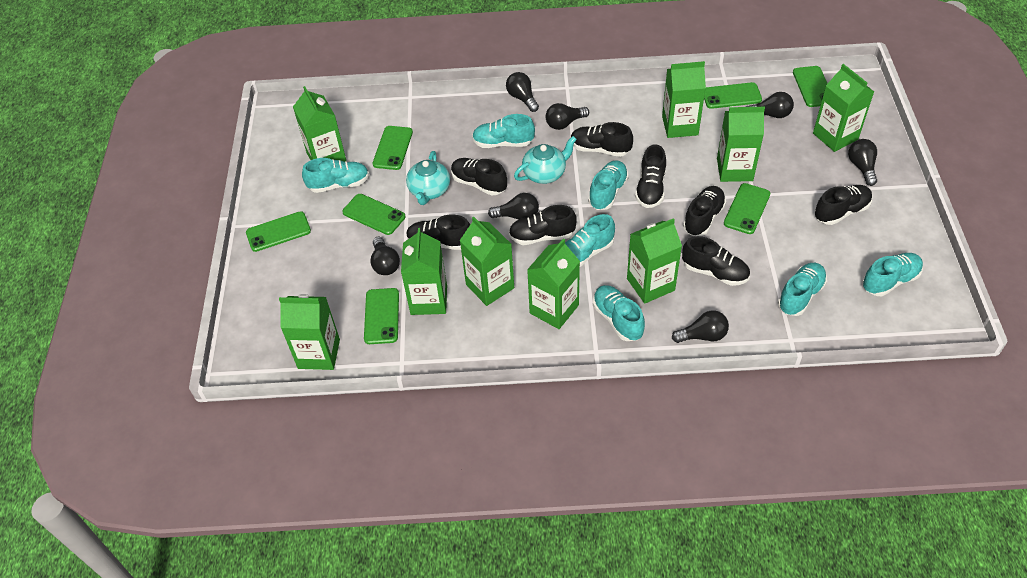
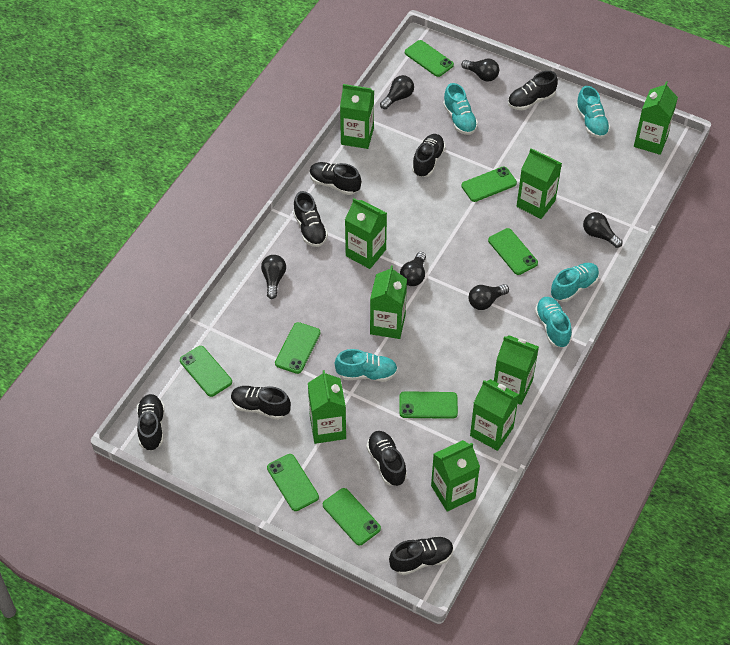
black light bulb: 7 -> 6
green phone: 7 -> 8
turquoise shoe: 7 -> 5
turquoise teapot: 2 -> 0

